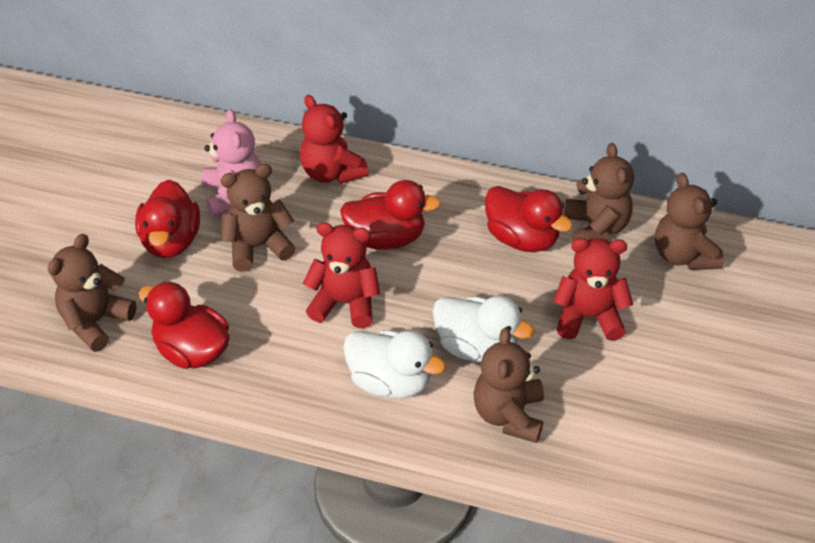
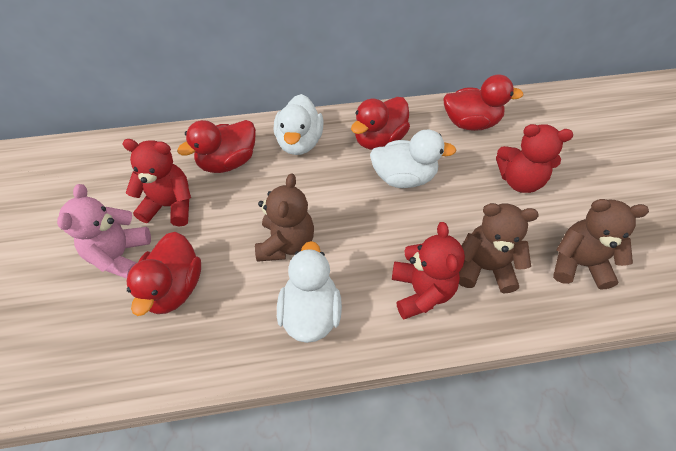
brown teddy bear: 5 -> 3
white duck: 2 -> 3

